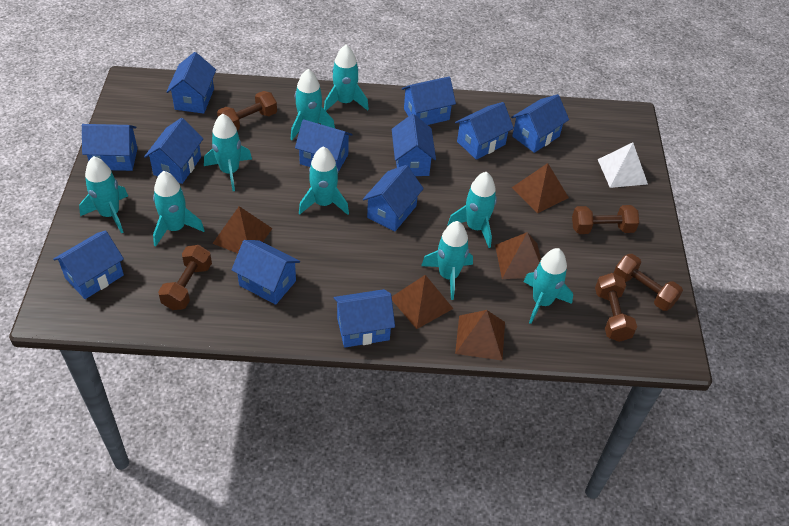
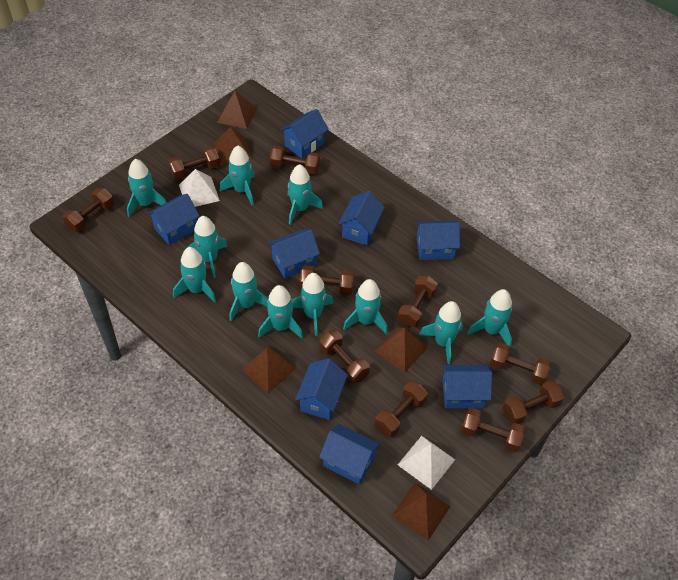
blue house: 12 -> 8
brown dumbbell: 5 -> 10
turquoise rocket: 9 -> 11
white pyramid: 1 -> 2

